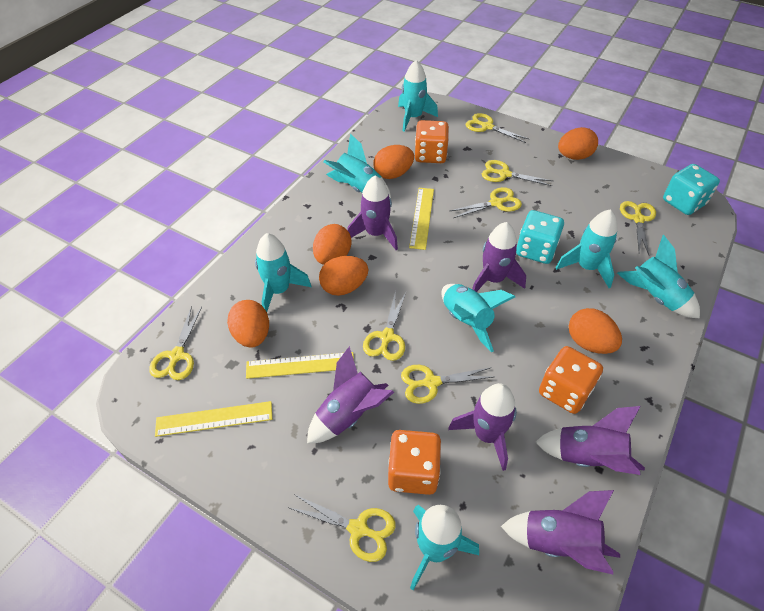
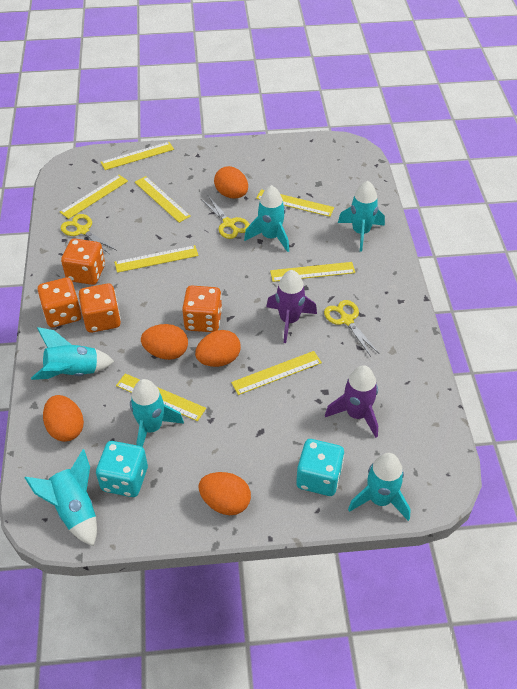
orange dice: 3 -> 4
orange egg: 6 -> 5
purple rocket: 6 -> 2
turquoise rocket: 7 -> 6
yellow ruler: 3 -> 8
yellow scissors: 8 -> 3

